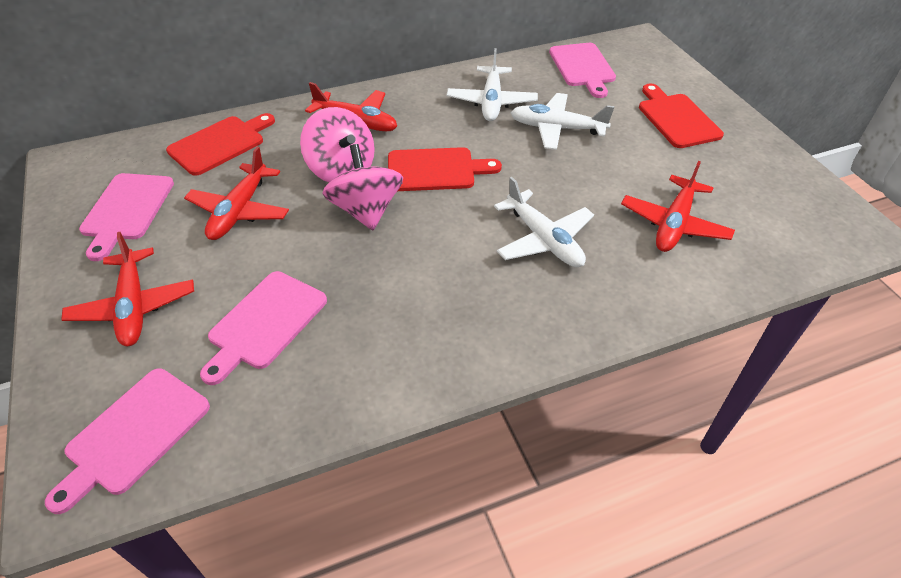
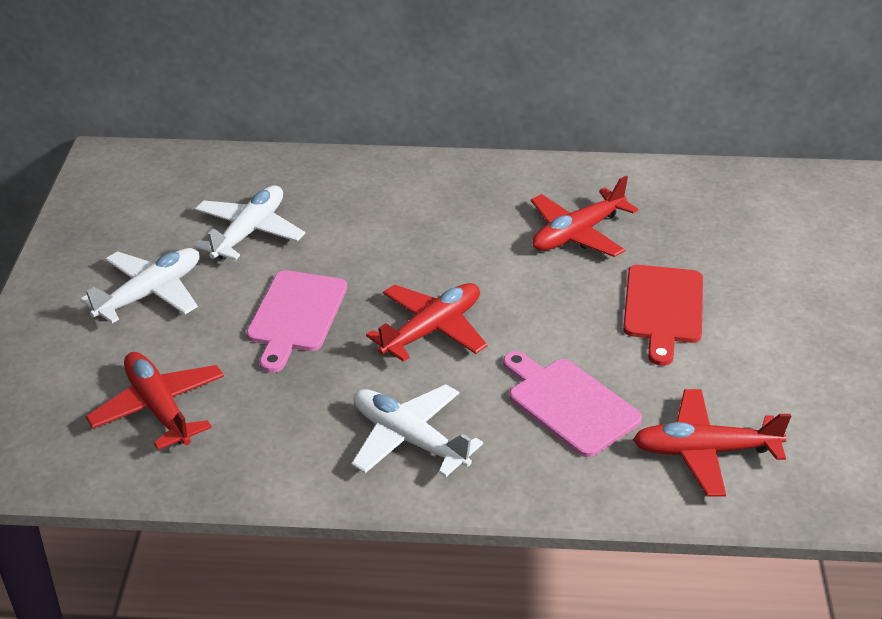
pink cutting board: 4 -> 2
pink spinning top: 2 -> 0
red cutting board: 3 -> 1

